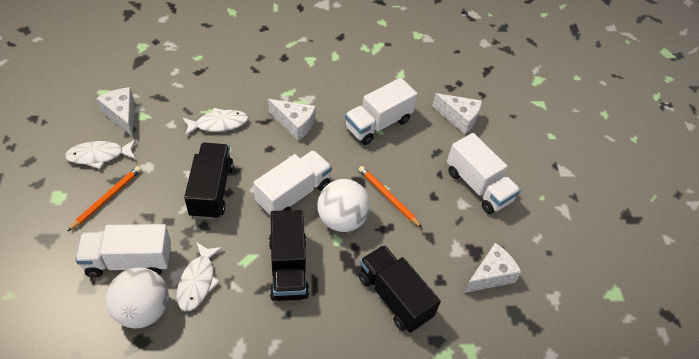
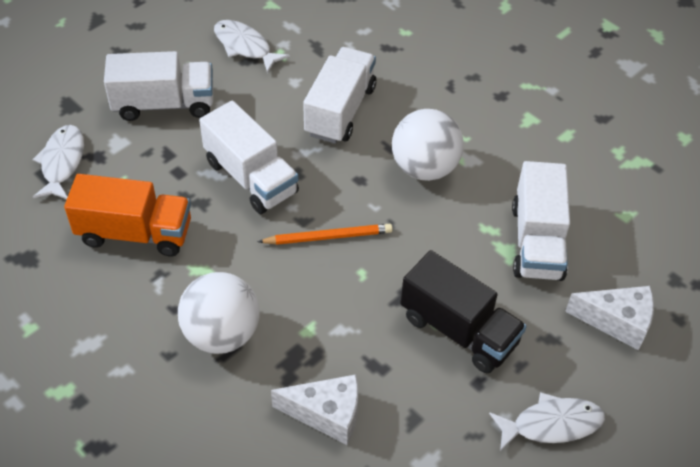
black truck: 3 -> 1
orange pencil: 2 -> 1
orange truck: 0 -> 1
white cheese: 4 -> 2

